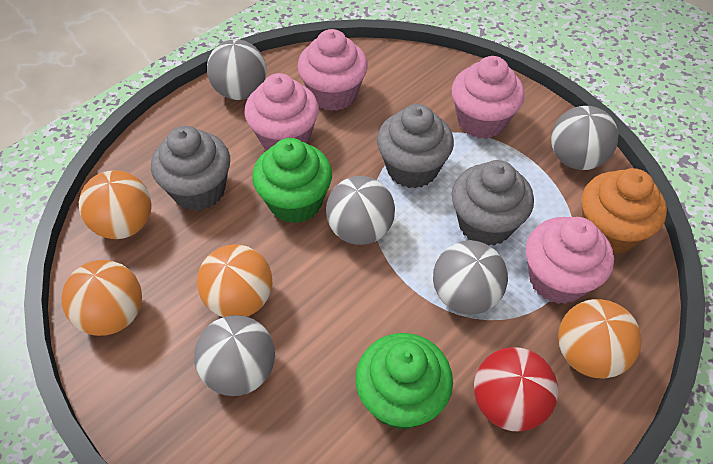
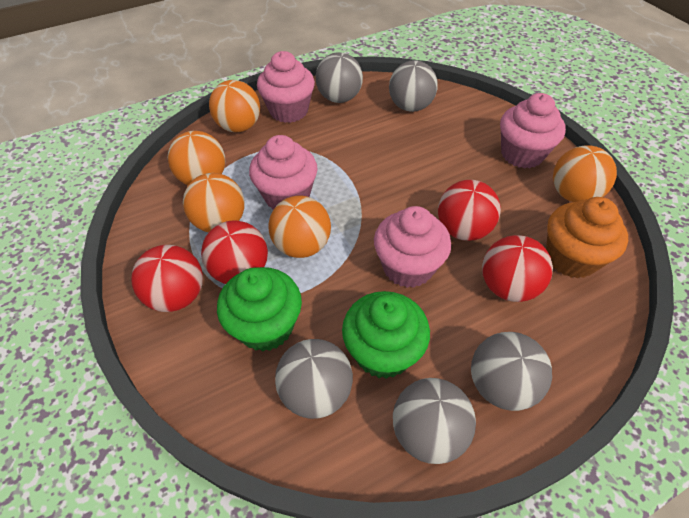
grey cupcake: 3 -> 0
orange ball: 4 -> 5
red ball: 1 -> 4

